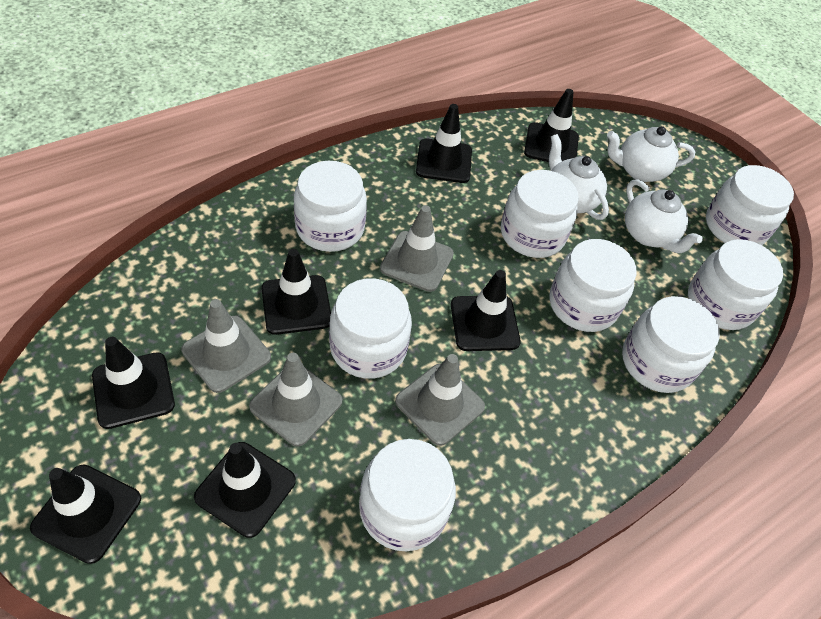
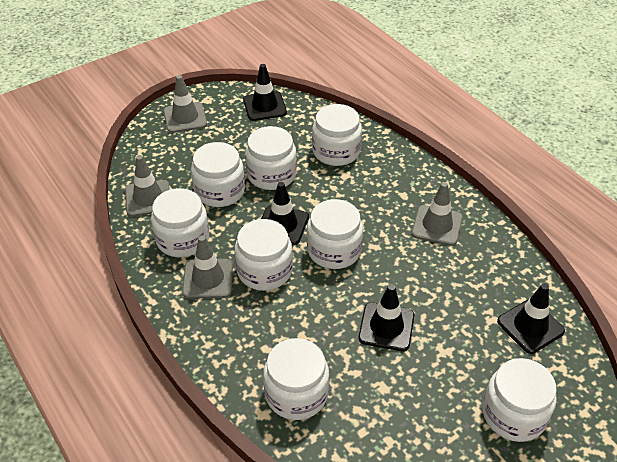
black traffic cone: 7 -> 4
white teapot: 3 -> 0

